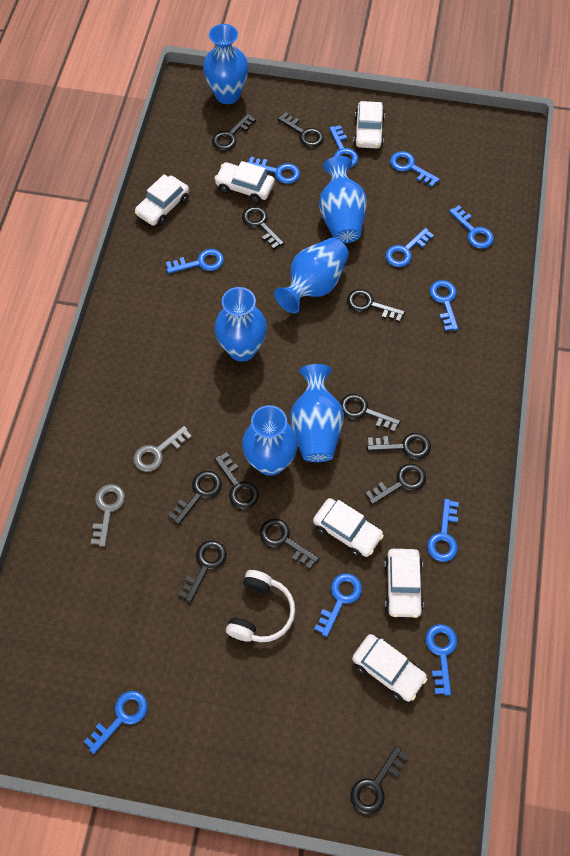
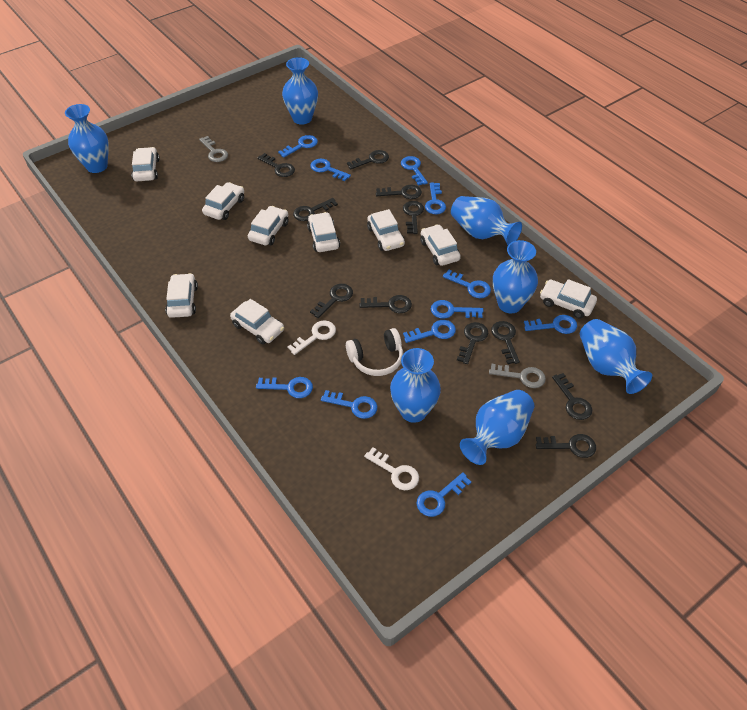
black key: 12 -> 11
blue vase: 6 -> 7
white car: 6 -> 9
white key: 0 -> 2

